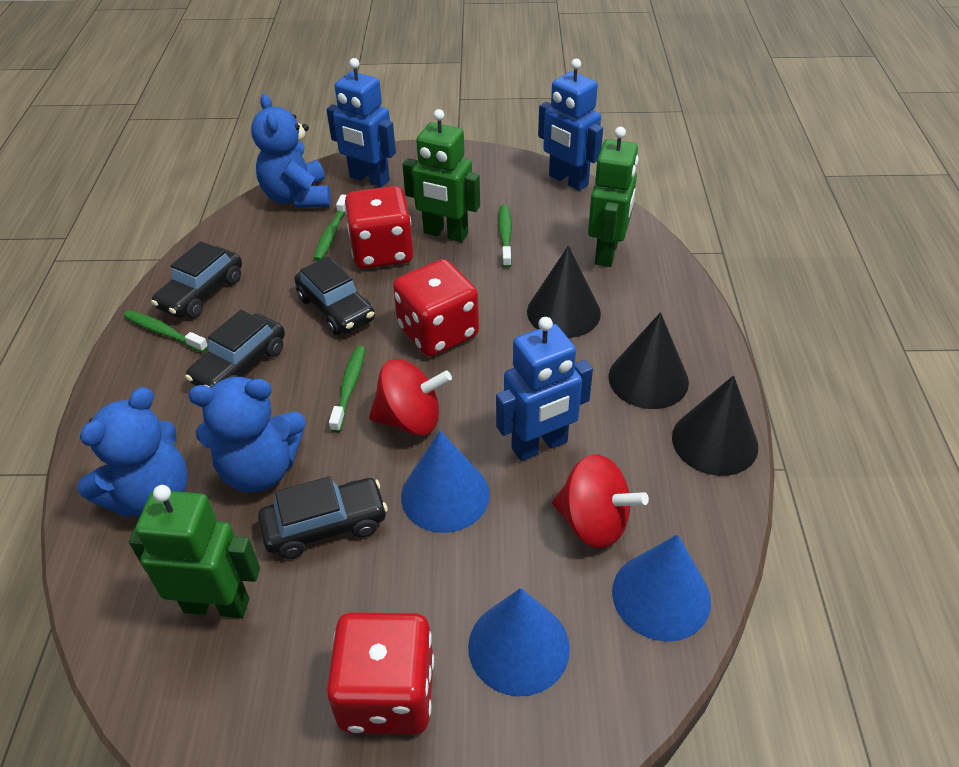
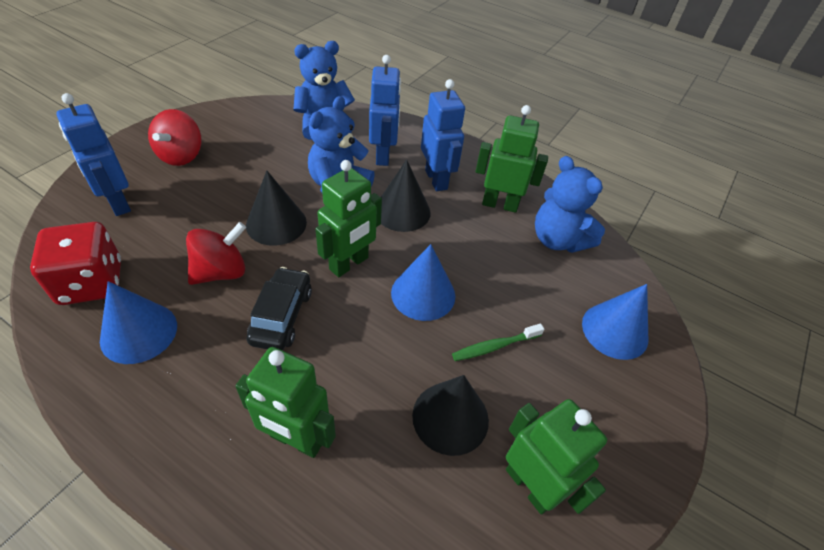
black car: 4 -> 1
green robot: 3 -> 4
green toothbrush: 4 -> 1
red dice: 3 -> 1

